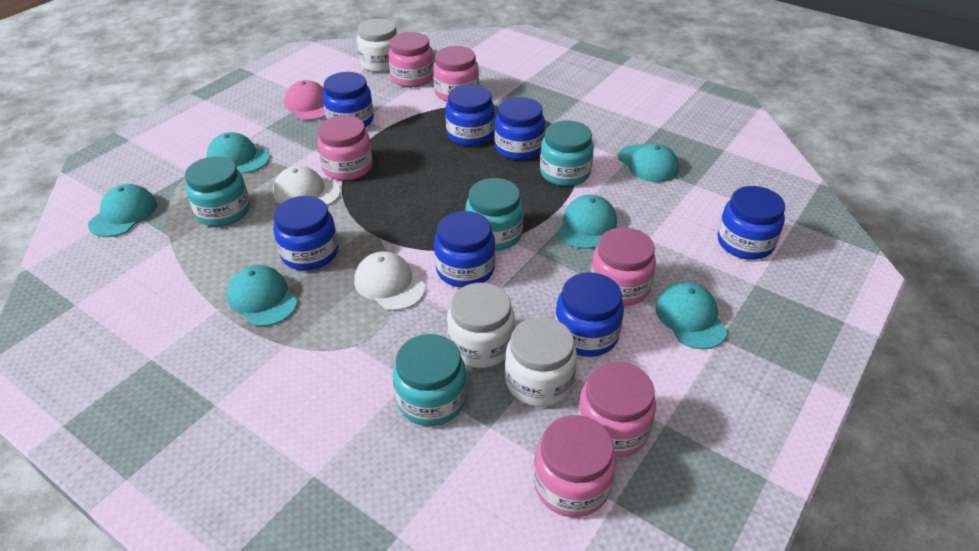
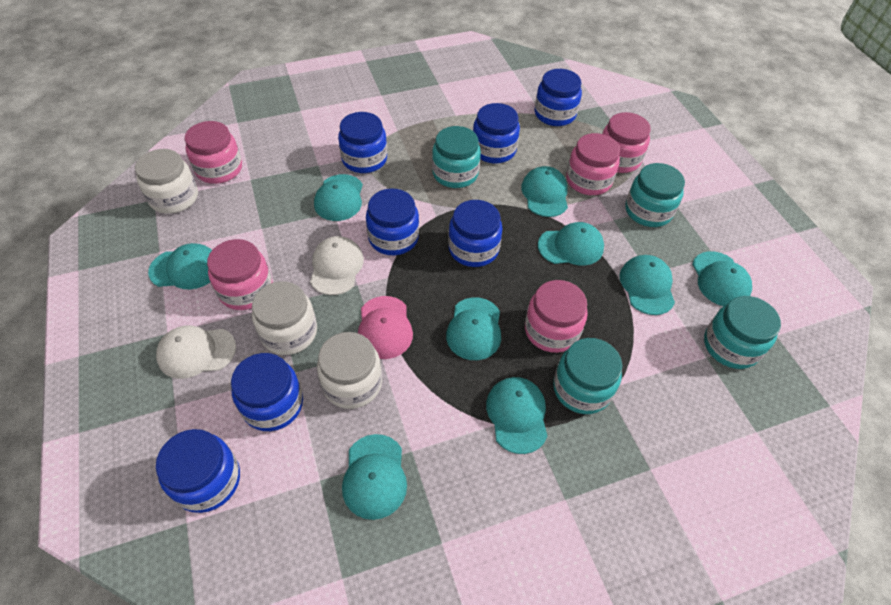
pink jar: 6 -> 5
turquoise cap: 6 -> 9

